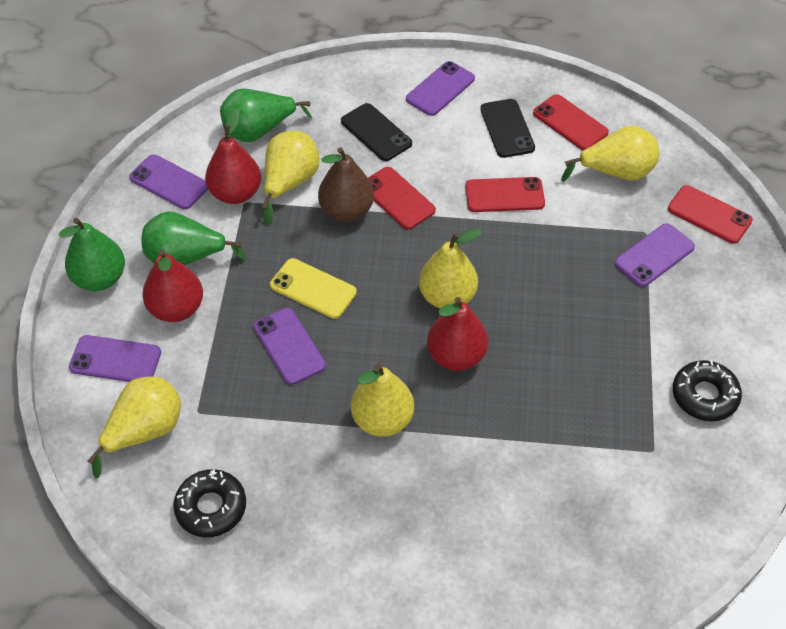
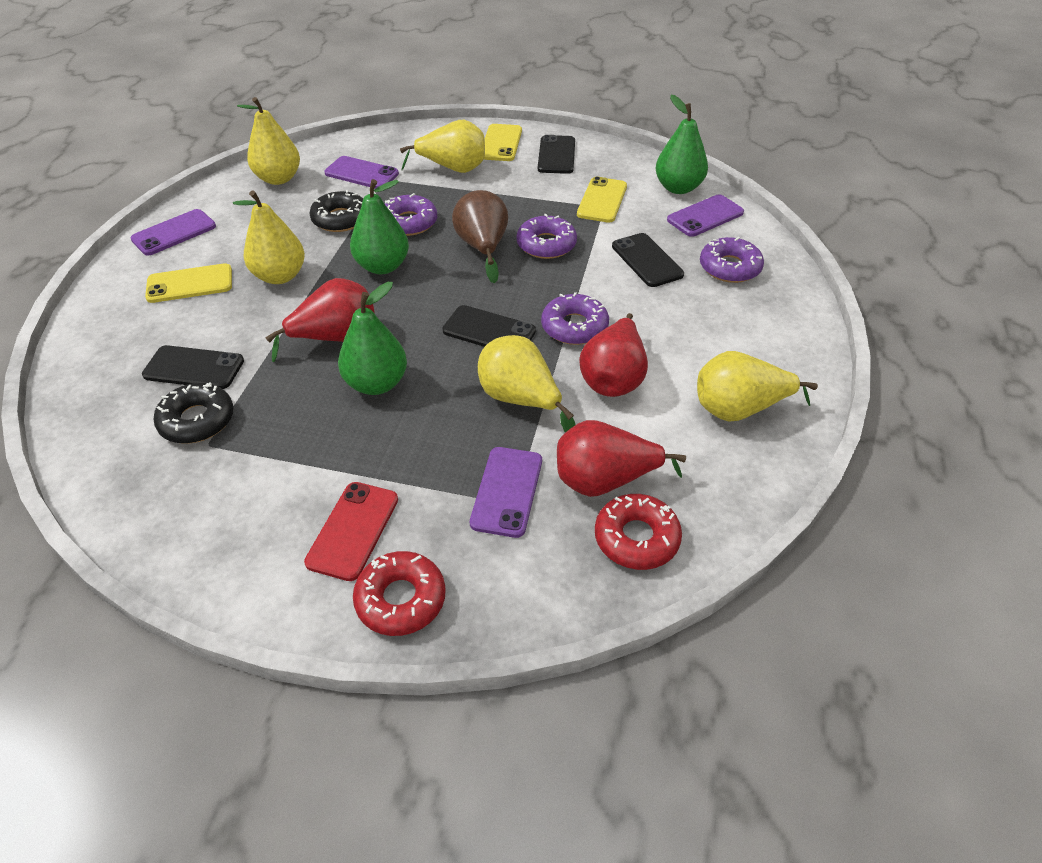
black phone: 2 -> 4
purple donut: 0 -> 4
purple phone: 5 -> 4
red donut: 0 -> 2
red phone: 4 -> 1
yellow phone: 1 -> 3

